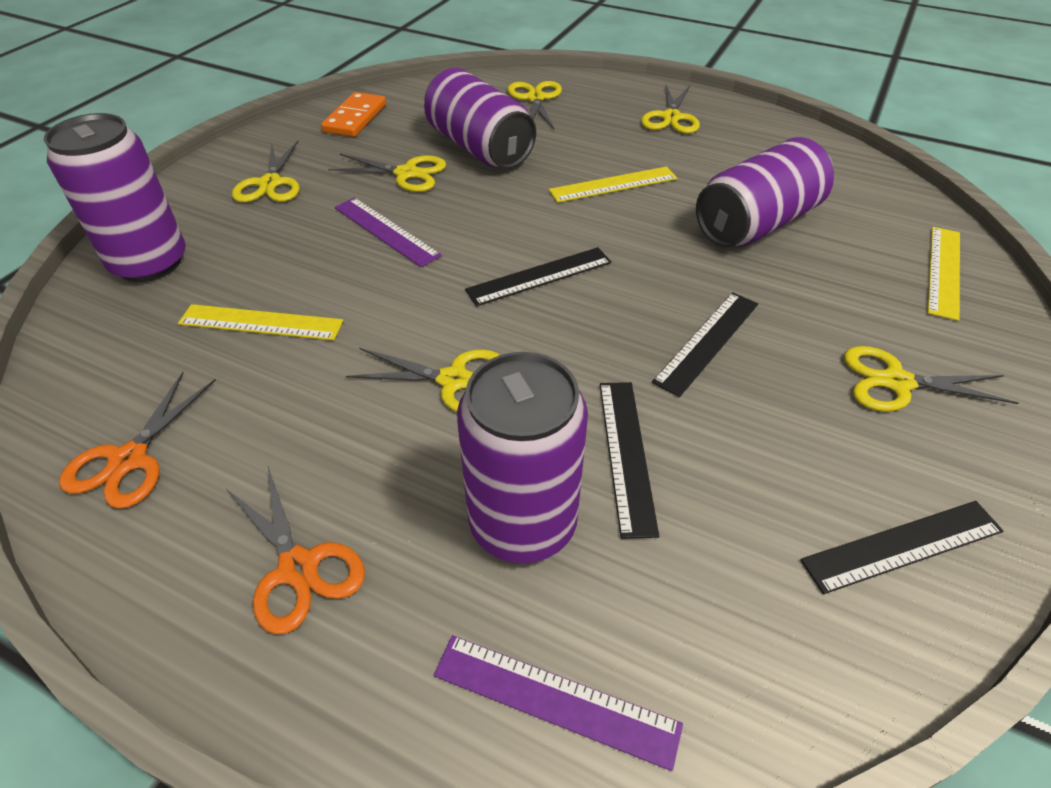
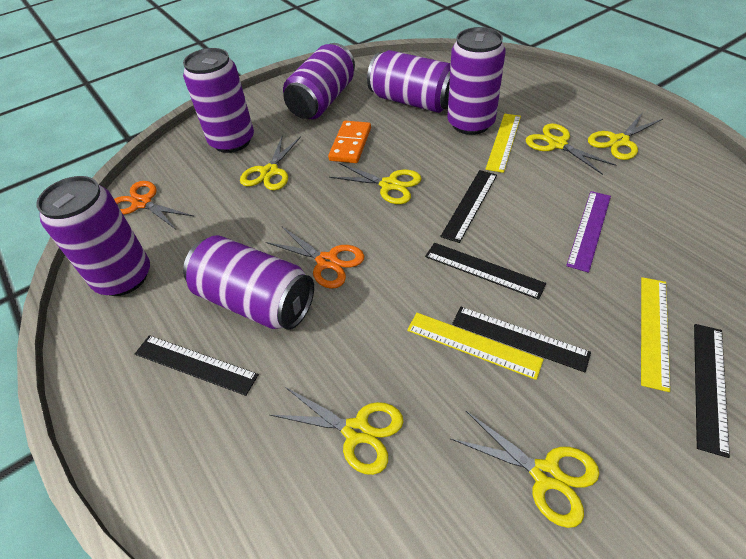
black ruler: 4 -> 5
purple can: 4 -> 6
purple ruler: 2 -> 1

